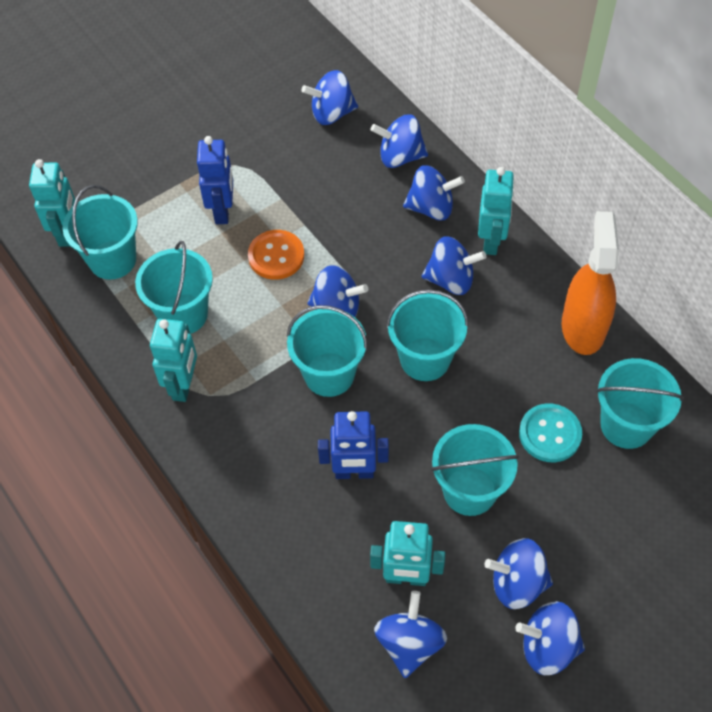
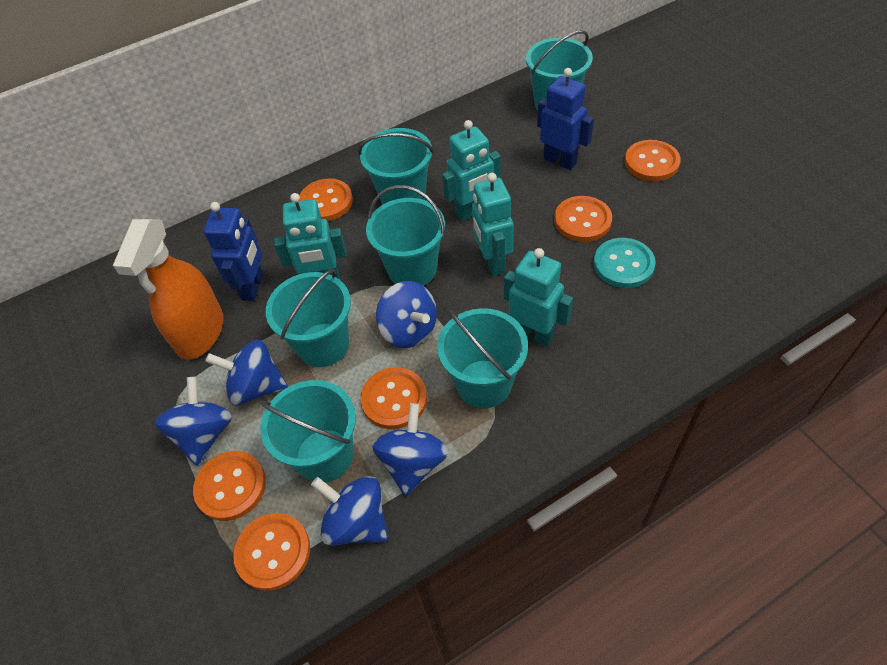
blue spinning top: 8 -> 5
orange button: 1 -> 6

